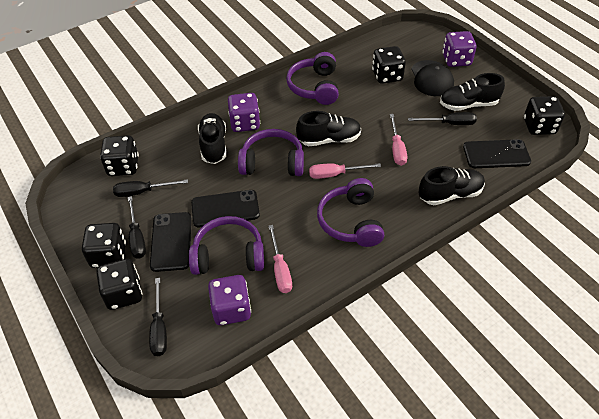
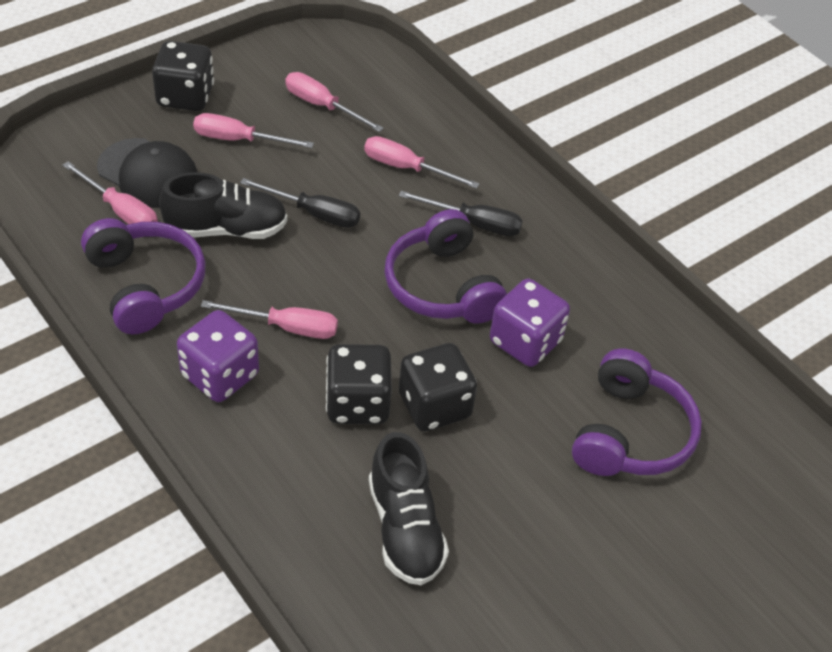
black dice: 5 -> 3
black phone: 3 -> 0
black screwdriver: 4 -> 2
black shoe: 4 -> 2
pink screwdriver: 3 -> 5
purple dice: 3 -> 2
purple headphones: 4 -> 3

